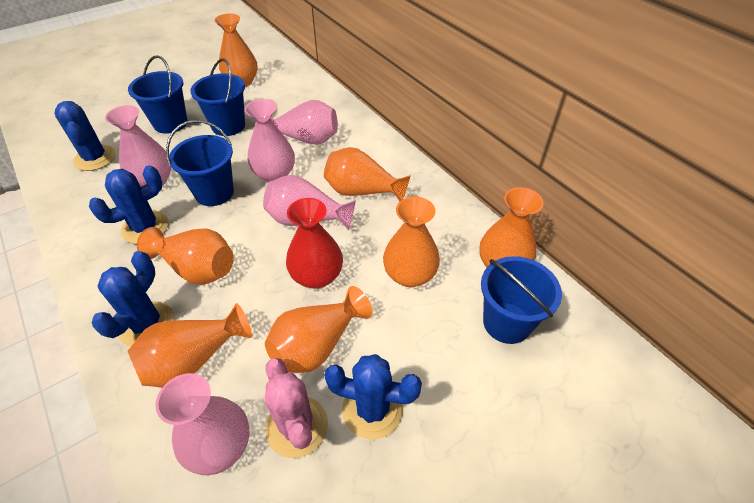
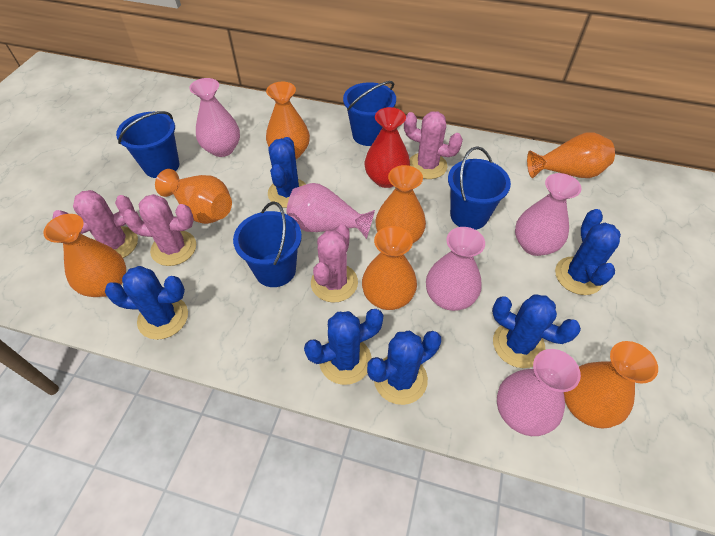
blue cactus: 4 -> 6
pink cactus: 1 -> 4

